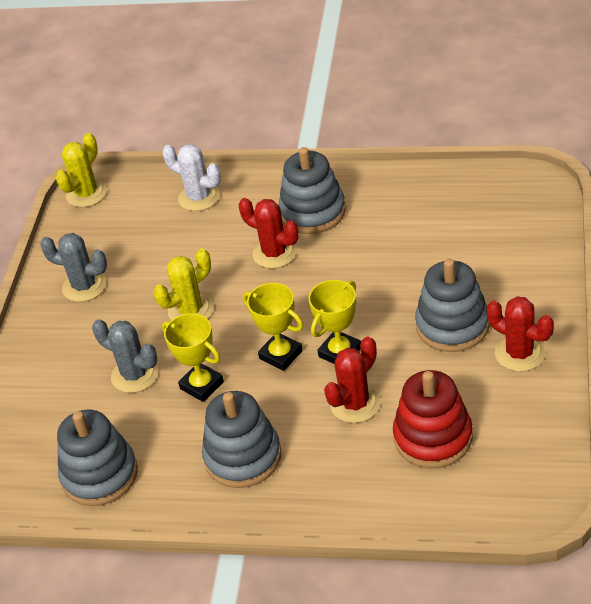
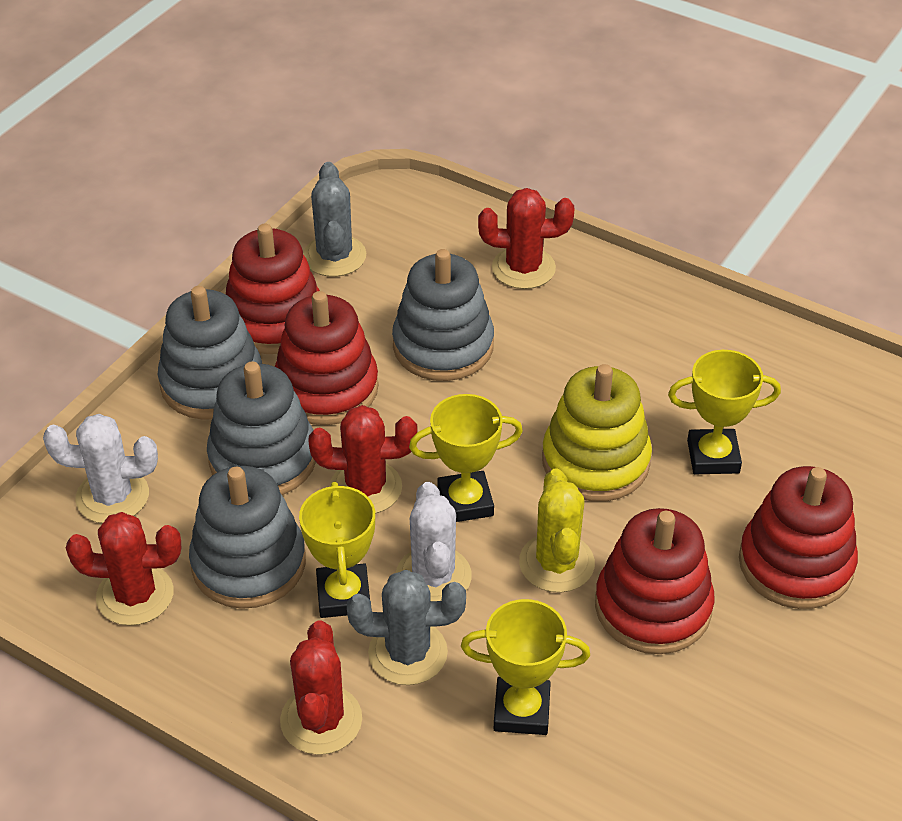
red cactus: 3 -> 4
red stacking toy: 1 -> 4
white cactus: 1 -> 2
yellow cactus: 2 -> 1
yellow stacking toy: 0 -> 1
yellow trophy: 3 -> 4

